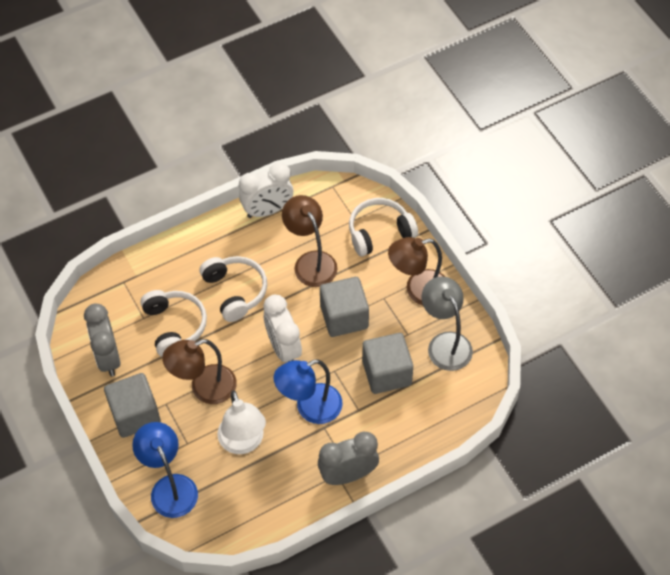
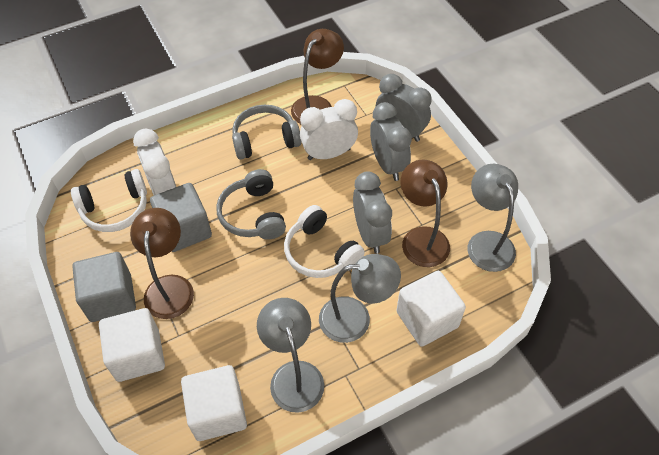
blue lamp: 2 -> 0
grey clock: 2 -> 3
grey cube: 3 -> 2
grey headphones: 0 -> 2
grey lamp: 1 -> 3
white cube: 0 -> 3
white headphones: 3 -> 2
white lamp: 1 -> 0

